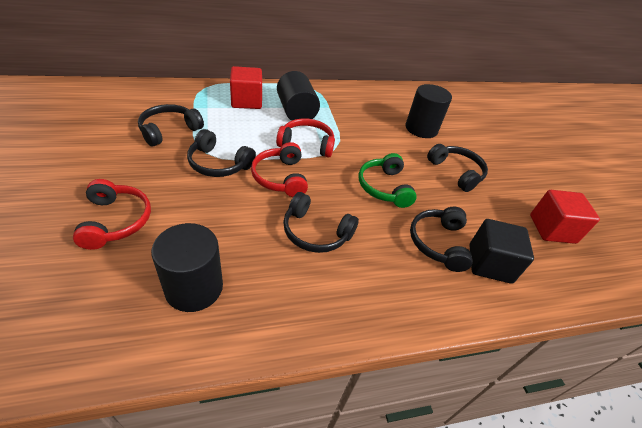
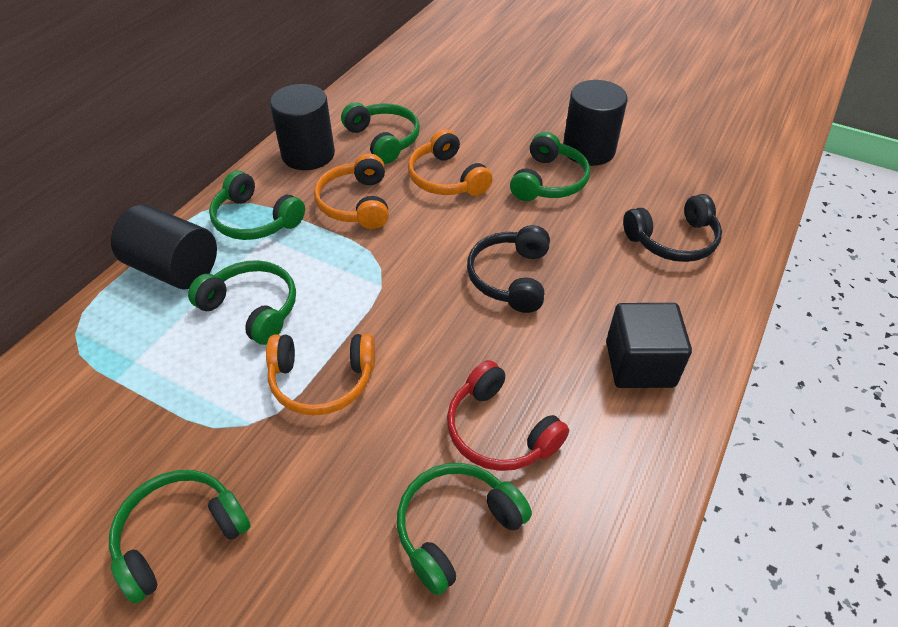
black headphones: 5 -> 2
green headphones: 1 -> 6
orange headphones: 0 -> 3
red cube: 2 -> 0
red headphones: 3 -> 1

